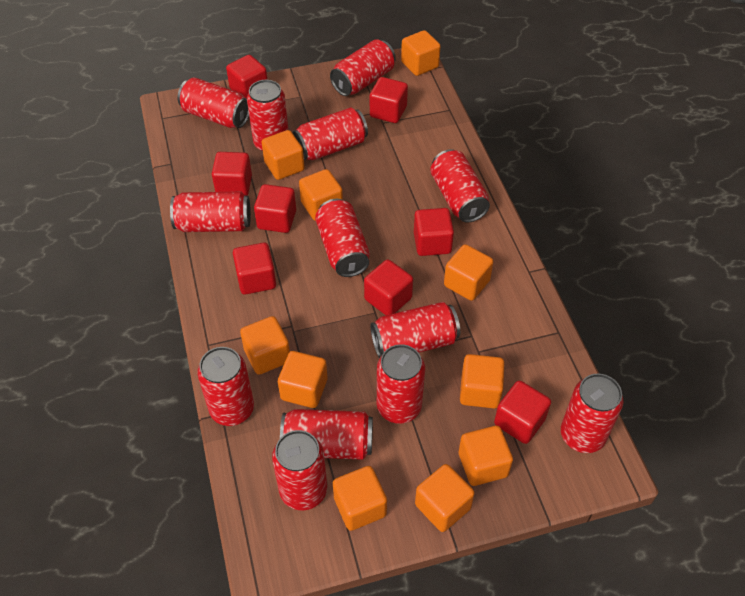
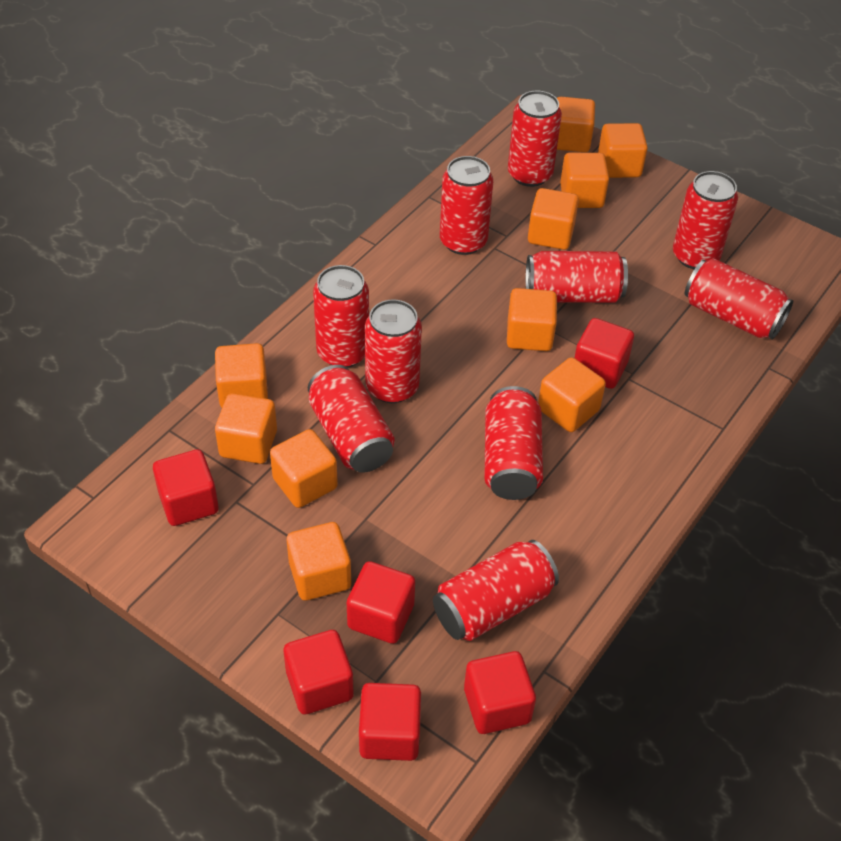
red can: 13 -> 10
red cube: 8 -> 6

